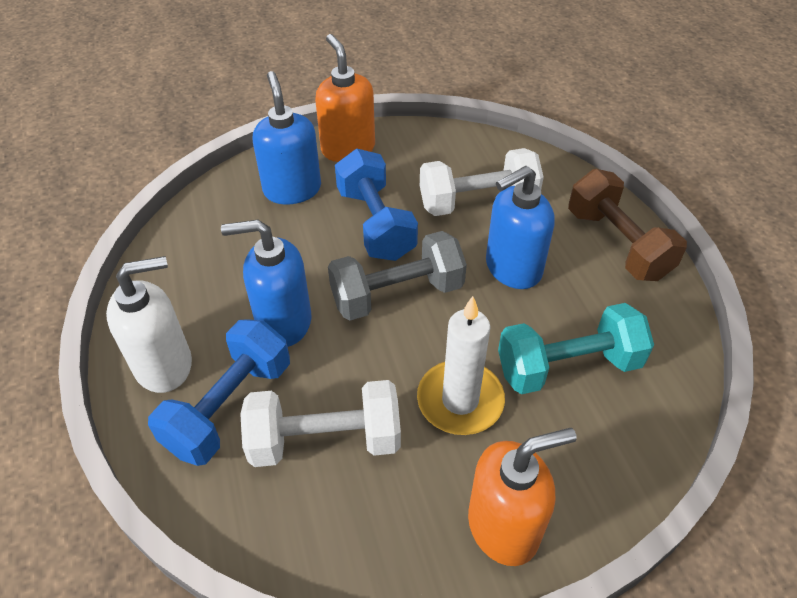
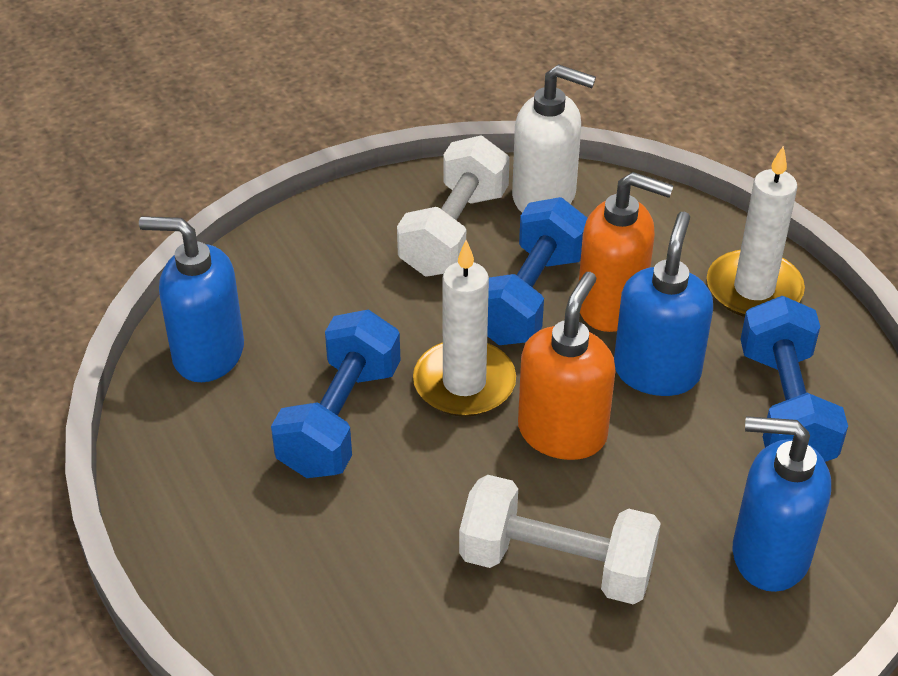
blue dumbbell: 2 -> 3
brown dumbbell: 1 -> 0
grey dumbbell: 1 -> 0
turquoise dumbbell: 1 -> 0
white candle: 1 -> 2

